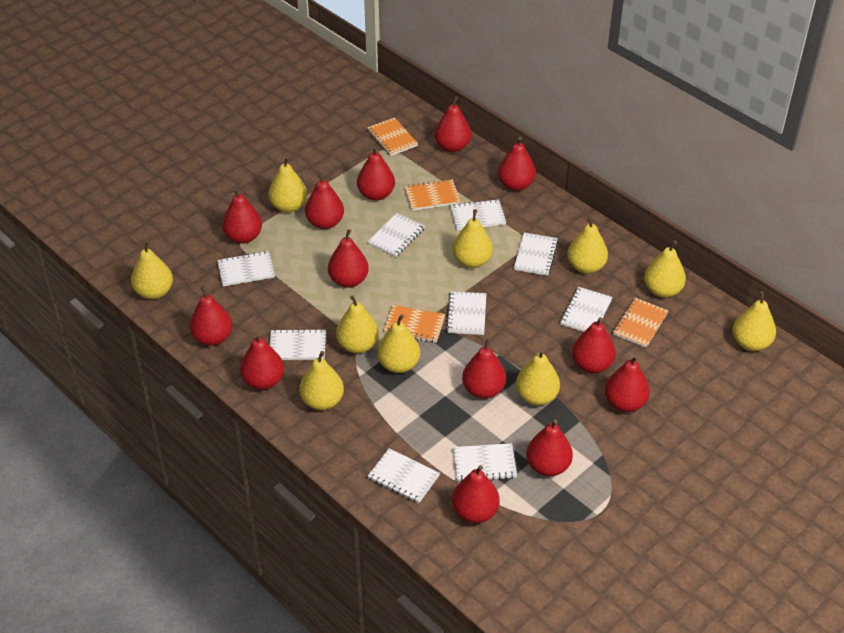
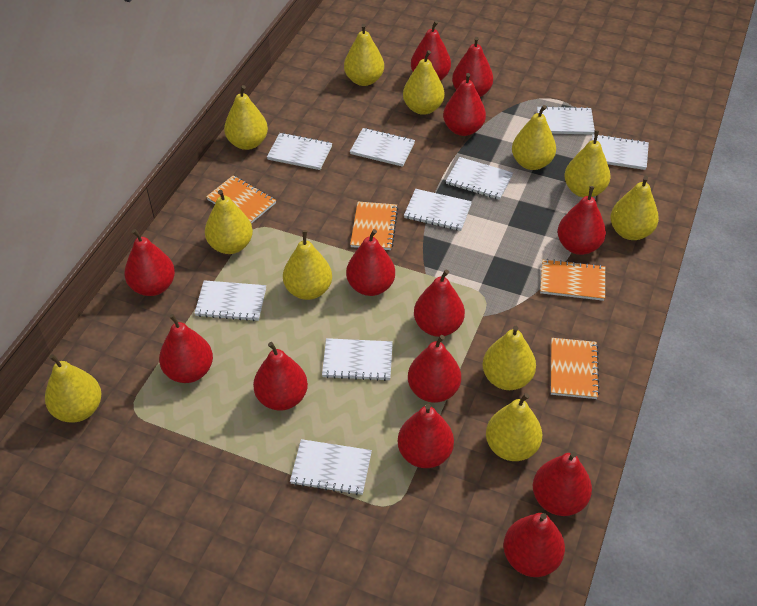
yellow pear: 10 -> 11

